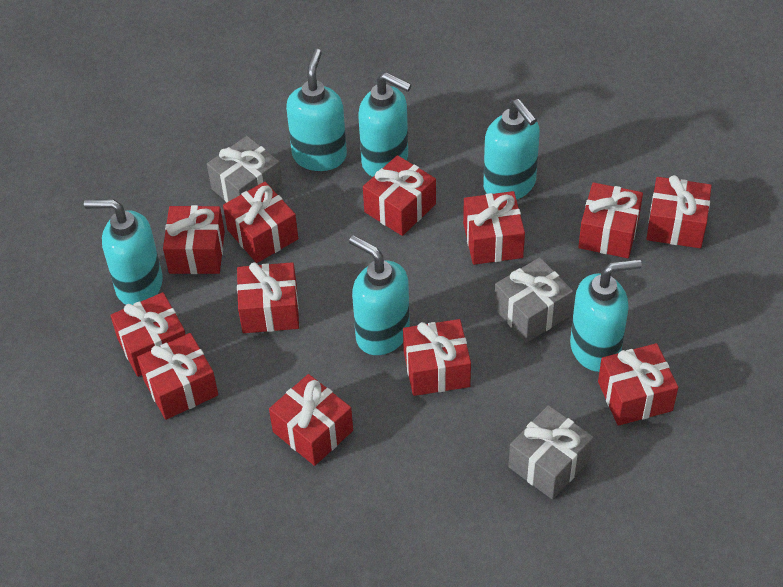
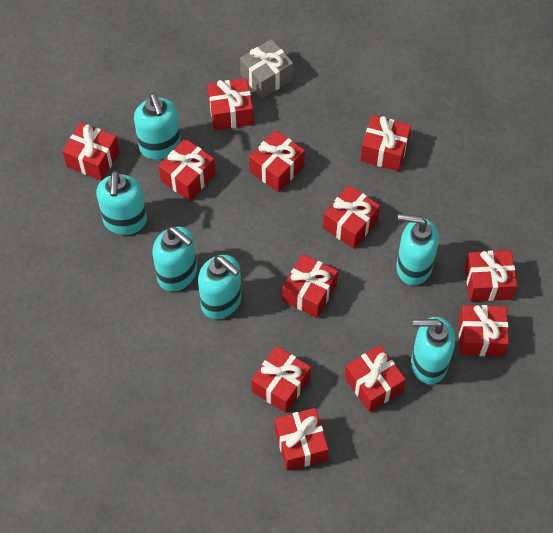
grey gift: 3 -> 1

